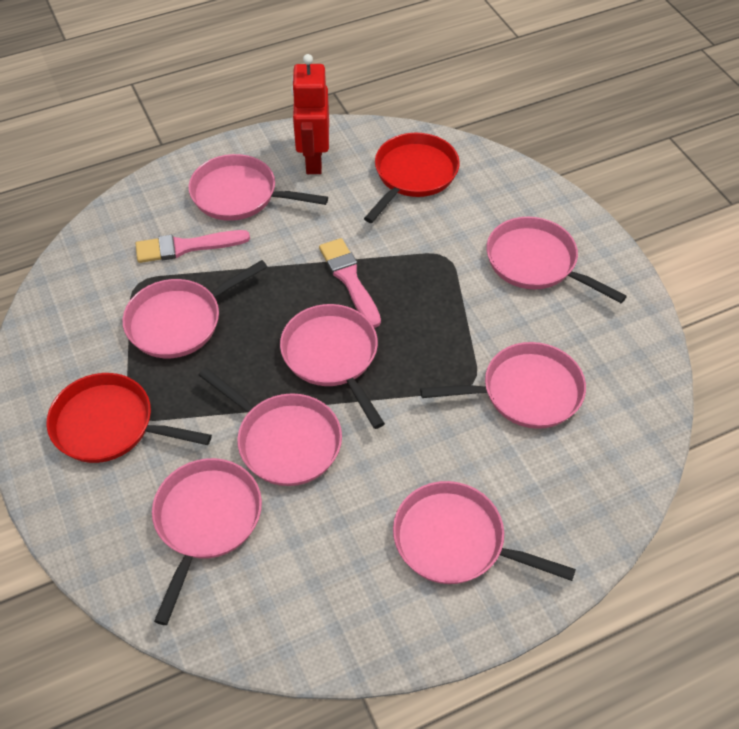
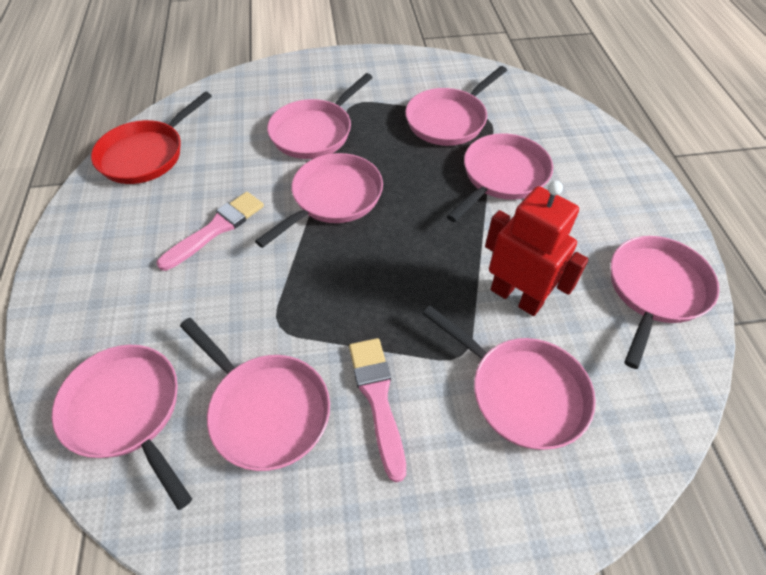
red pan: 2 -> 1

